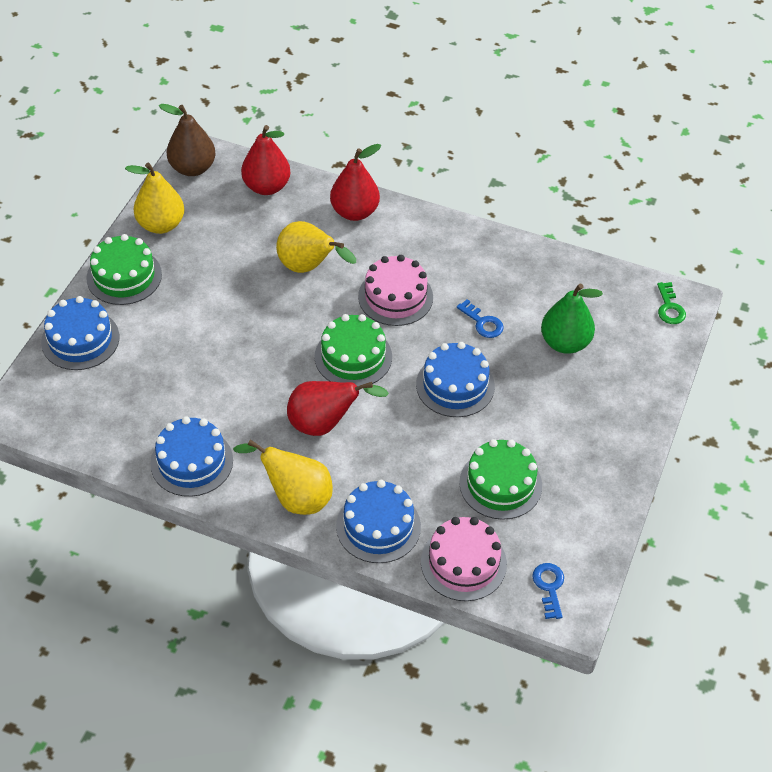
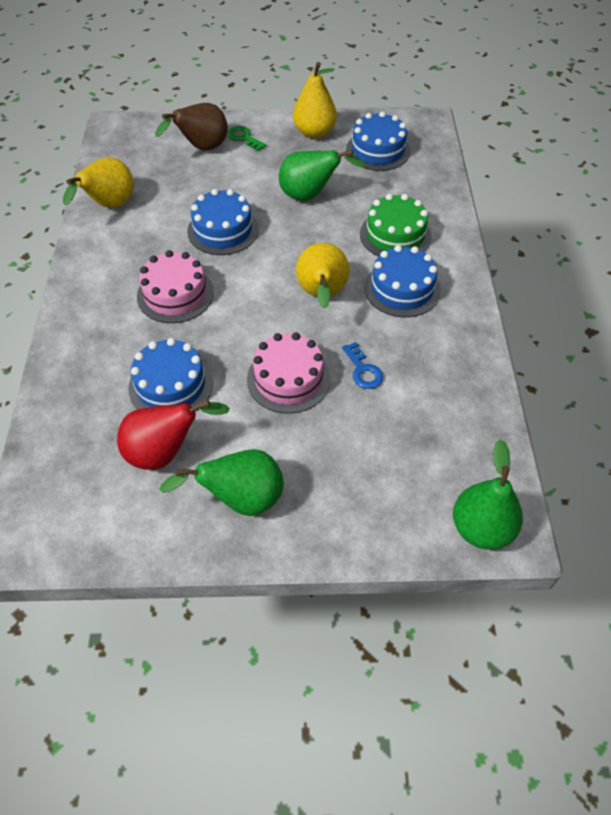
blue key: 2 -> 1
green cake: 3 -> 1
green pear: 1 -> 3
red pear: 3 -> 1

